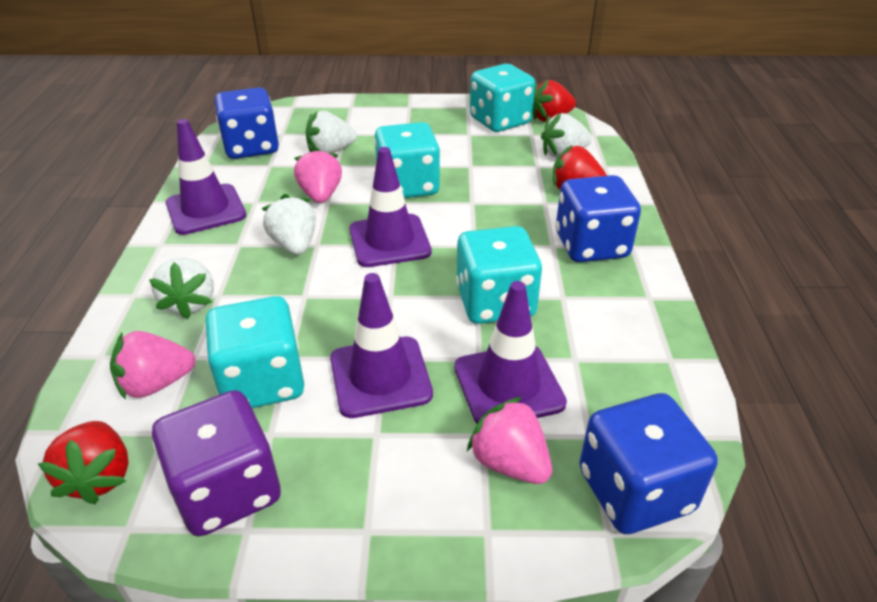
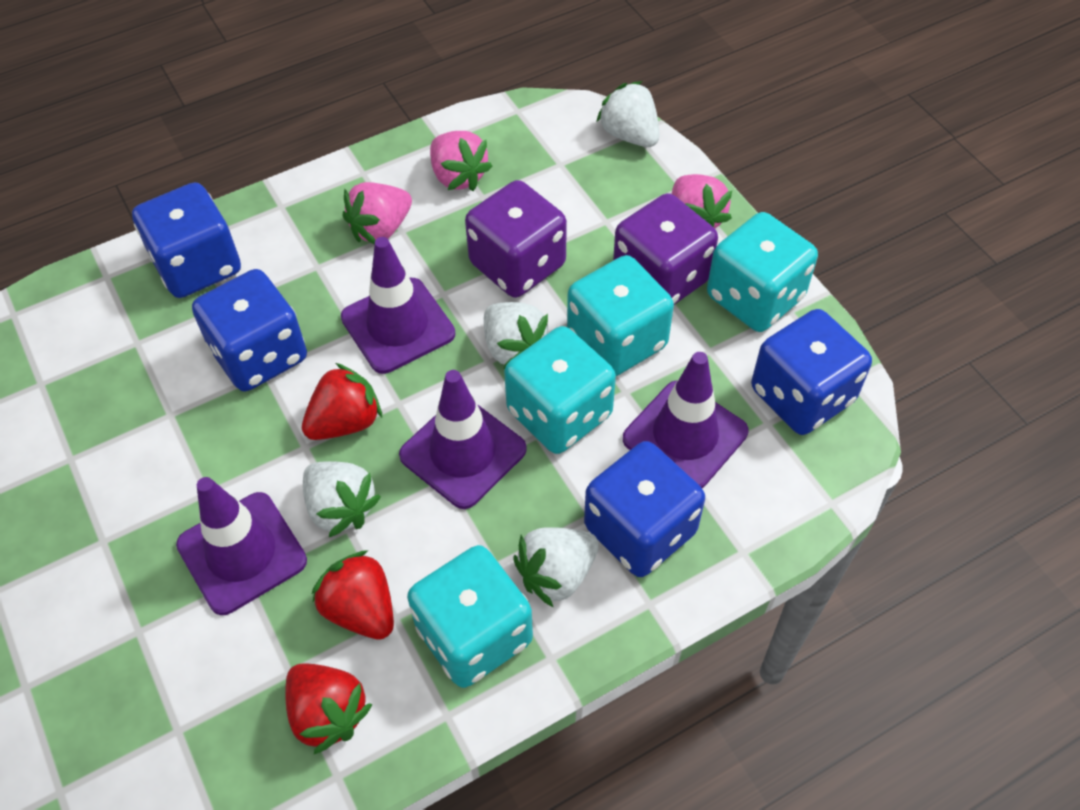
blue dice: 3 -> 4
purple dice: 1 -> 2

